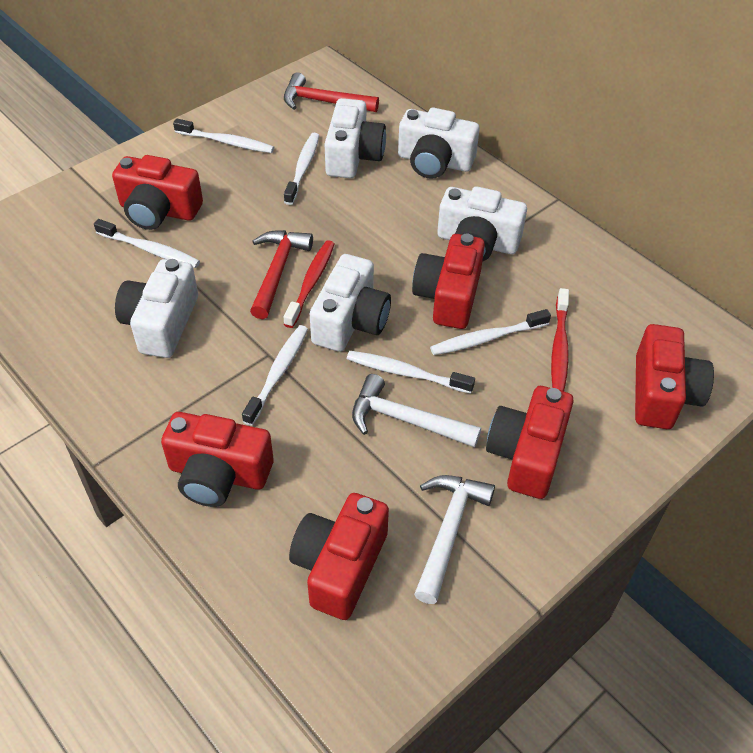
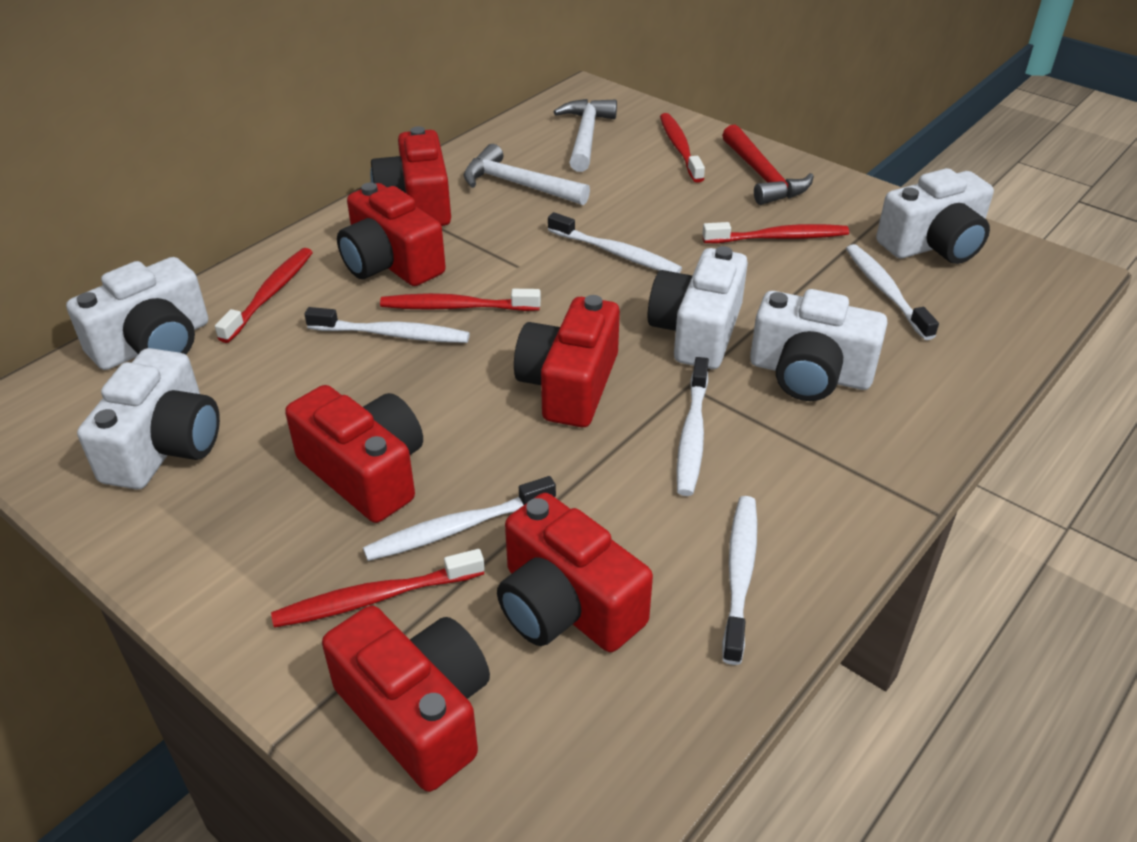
red hammer: 2 -> 1
red toothbrush: 2 -> 5

